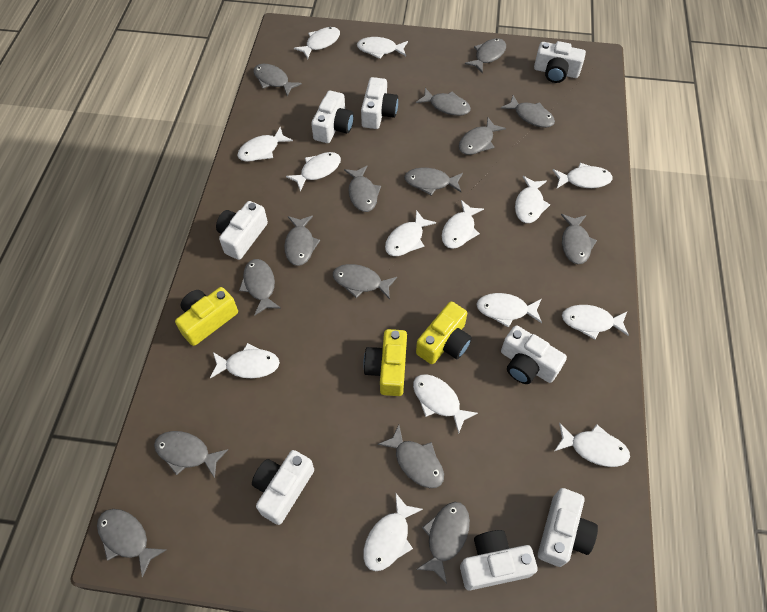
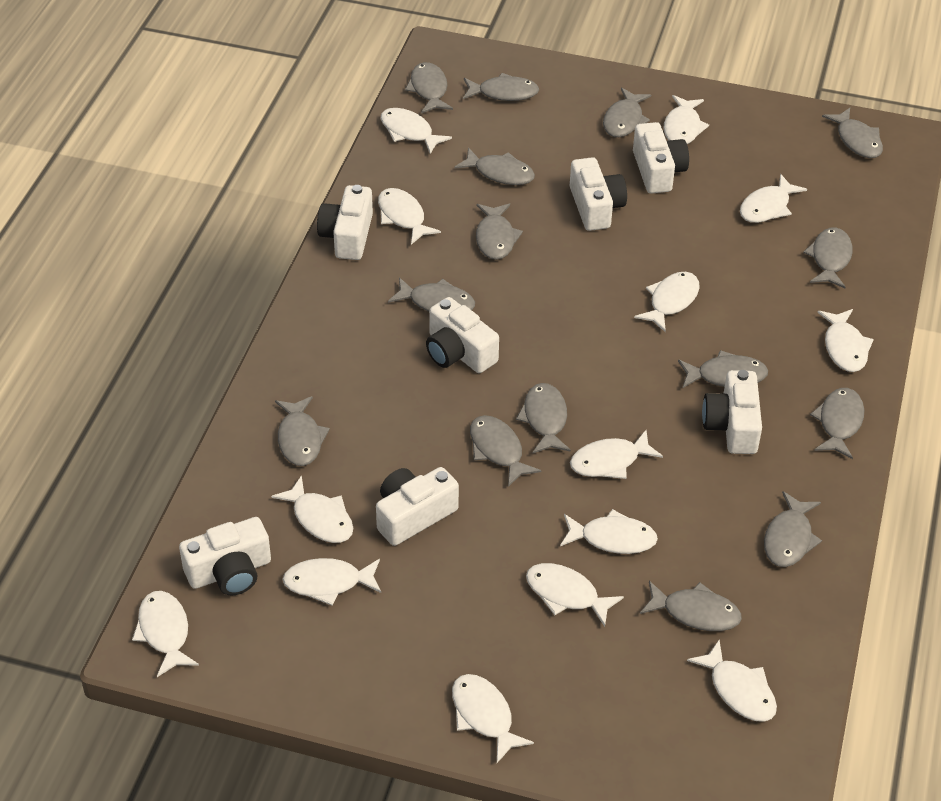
white camera: 8 -> 7
yellow camera: 3 -> 0

